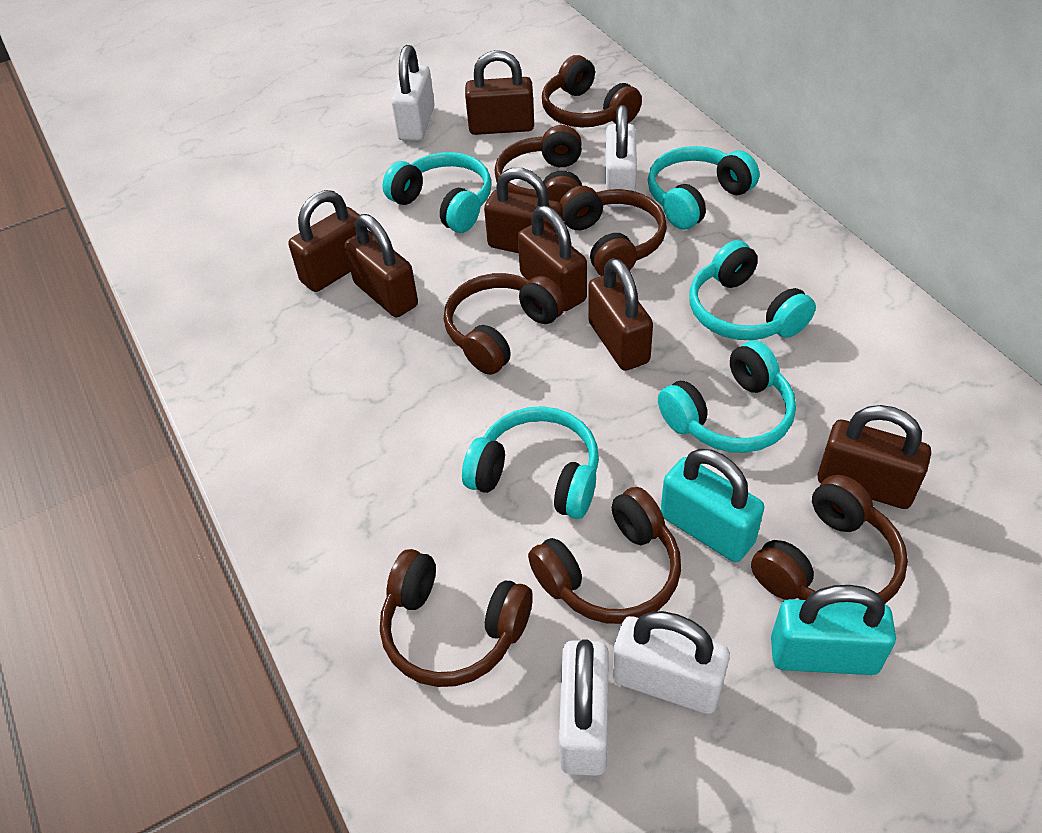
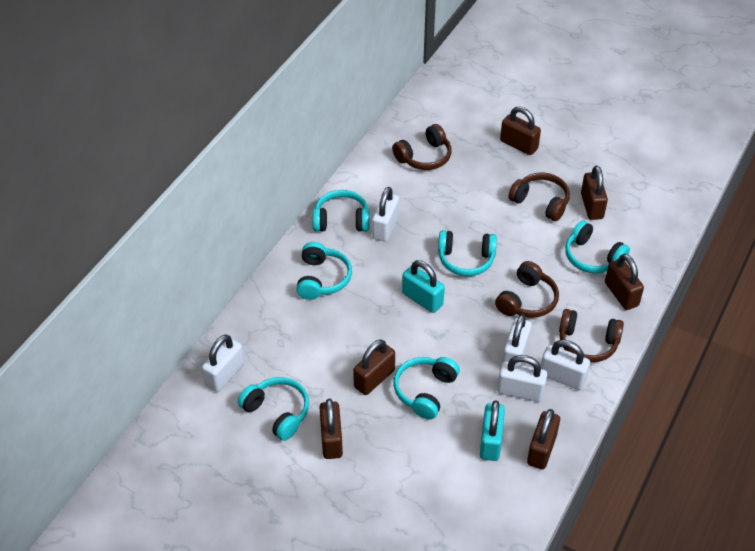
brown headphones: 7 -> 4
brown padlock: 7 -> 6
turquoise headphones: 5 -> 6
white padlock: 4 -> 5

